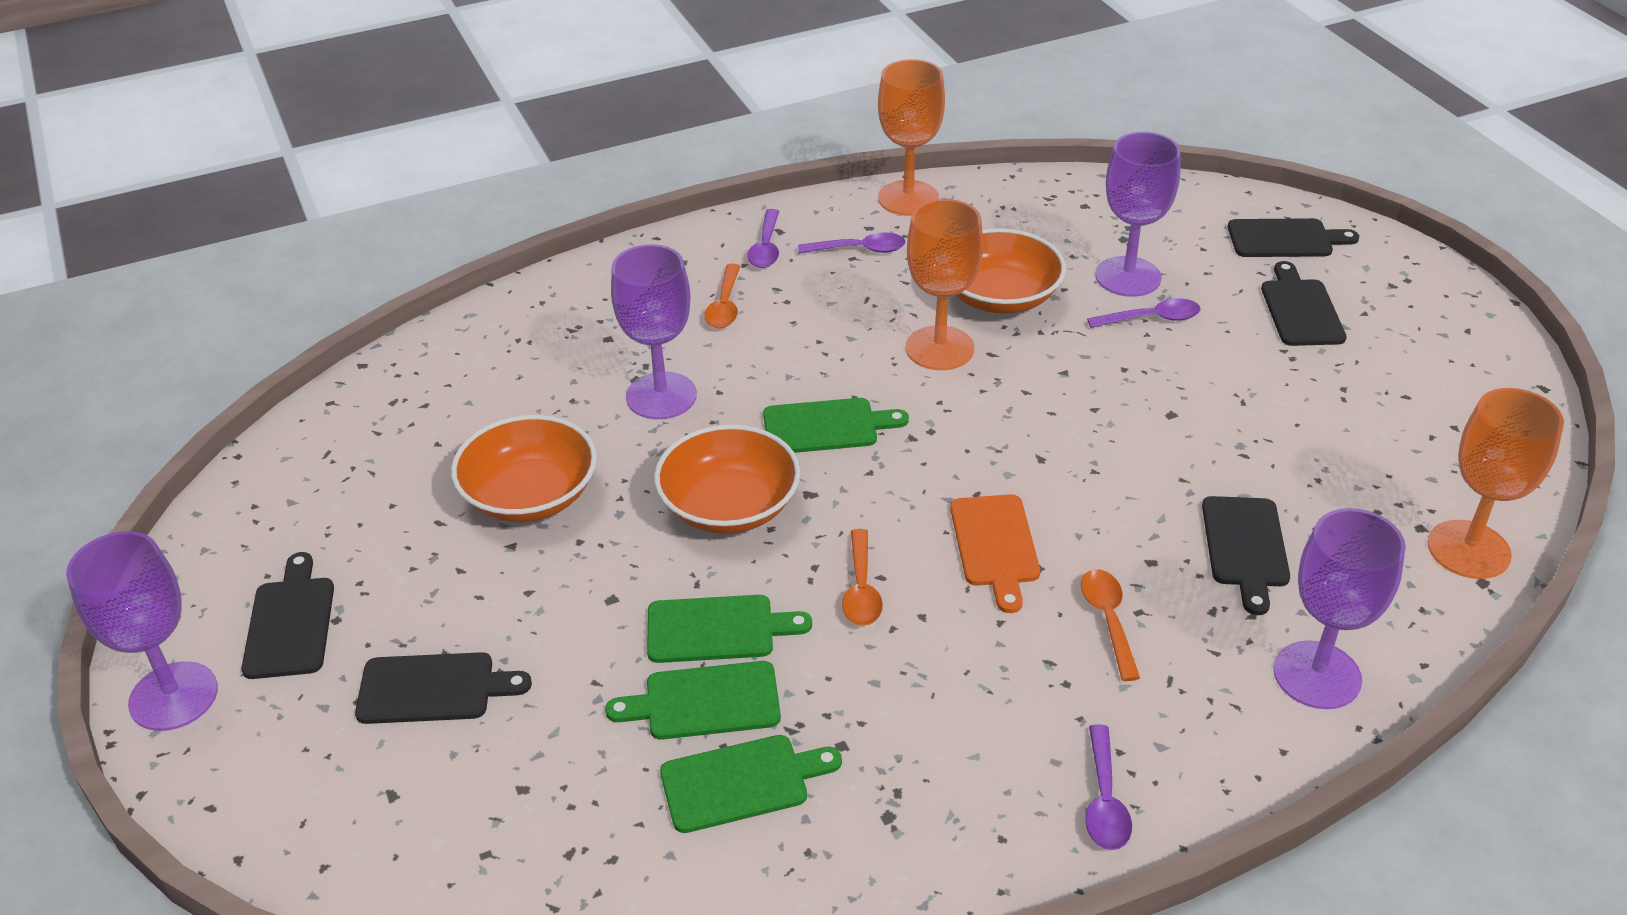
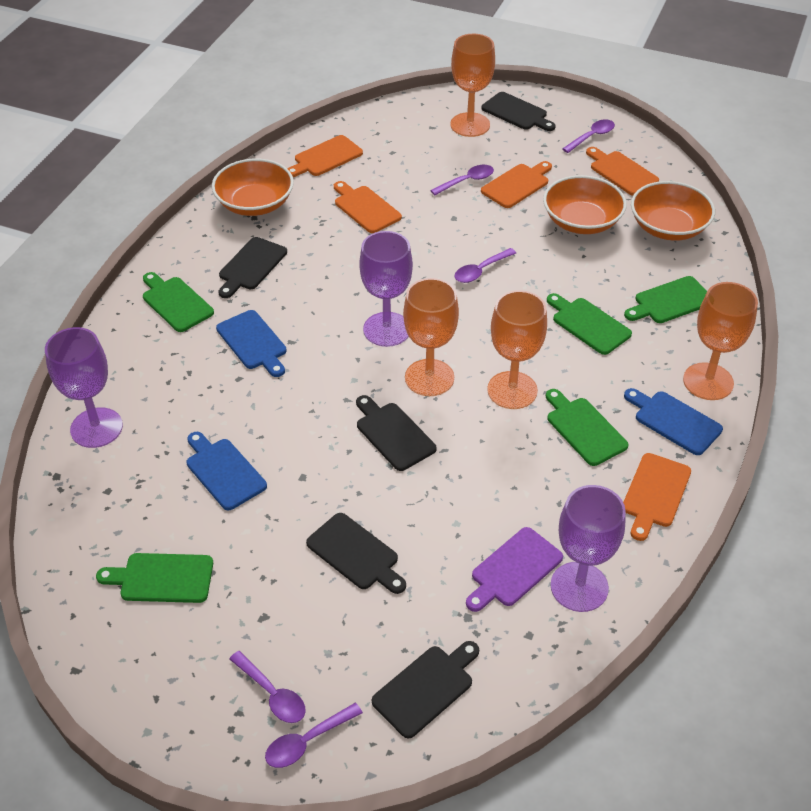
blue cutting board: 0 -> 3
green cutting board: 4 -> 5
orange cutting board: 1 -> 5
orange goblet: 3 -> 4
orange spoon: 3 -> 0
purple cutting board: 0 -> 1
purple goblet: 4 -> 3
purple spoon: 4 -> 5

